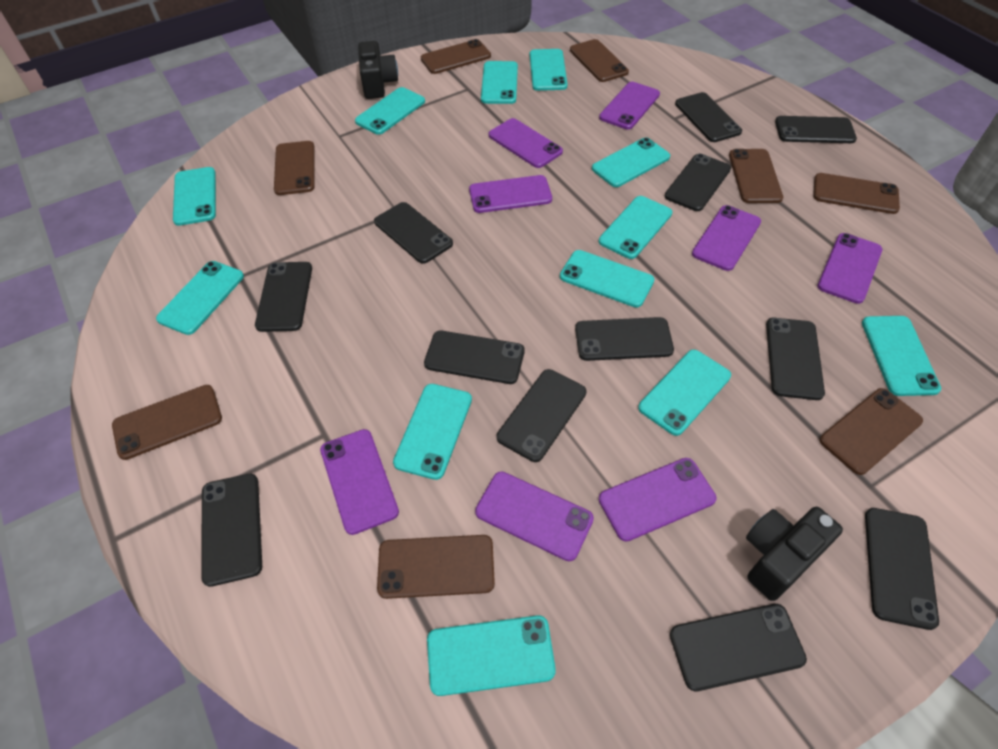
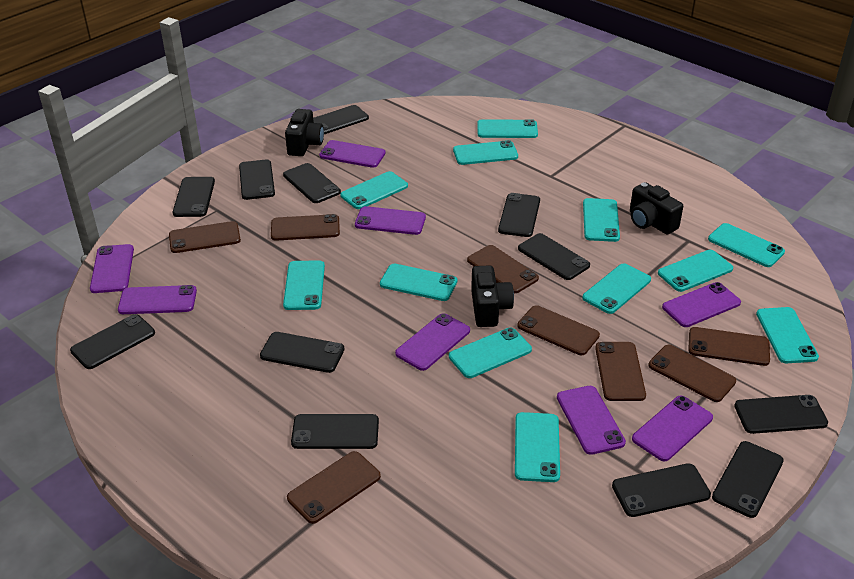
black camera: 2 -> 3

